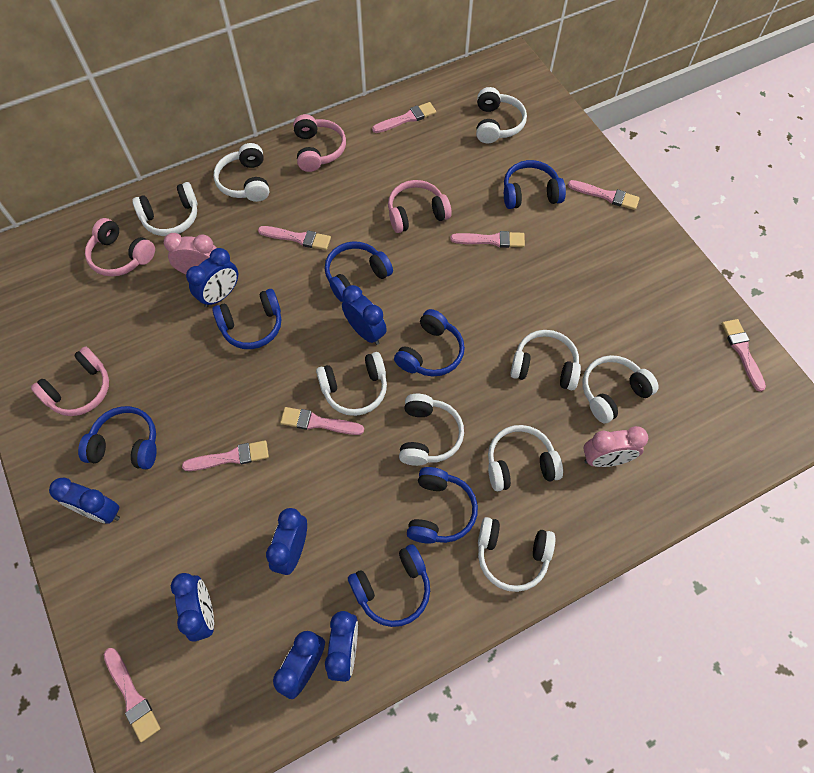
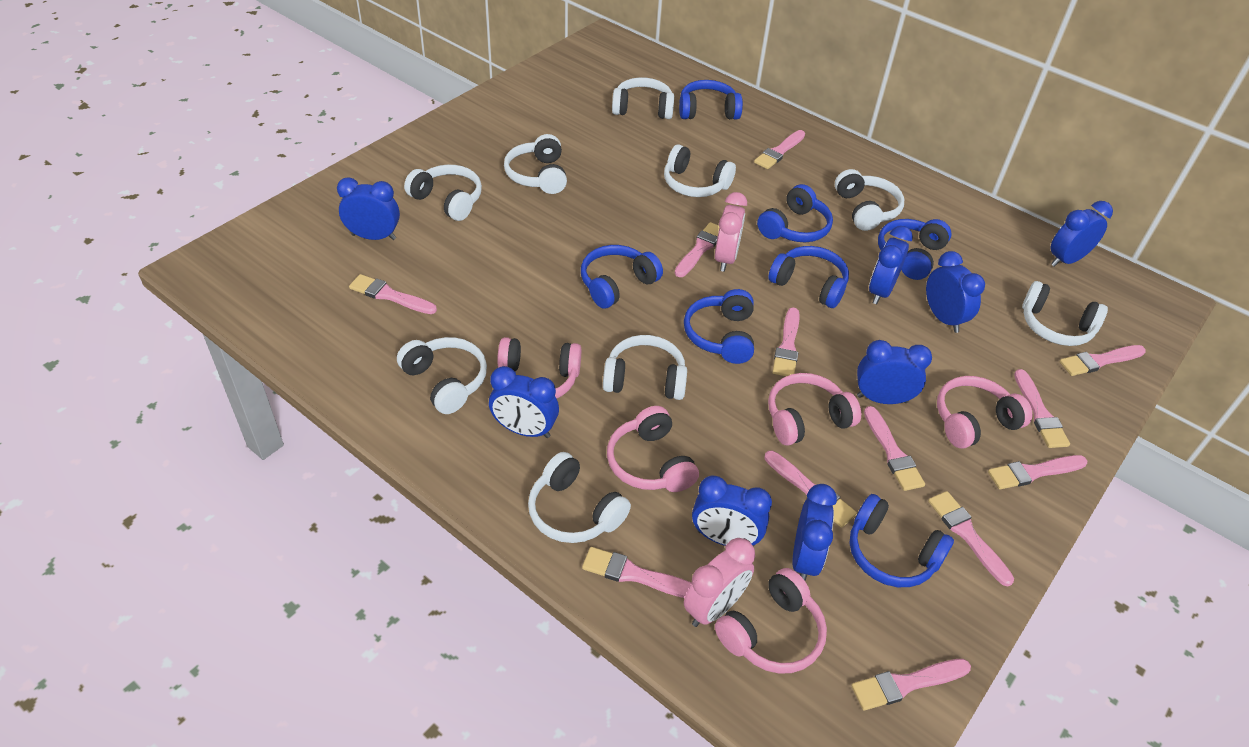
blue clock: 7 -> 8
pink brush: 8 -> 12
pink headphones: 4 -> 5

